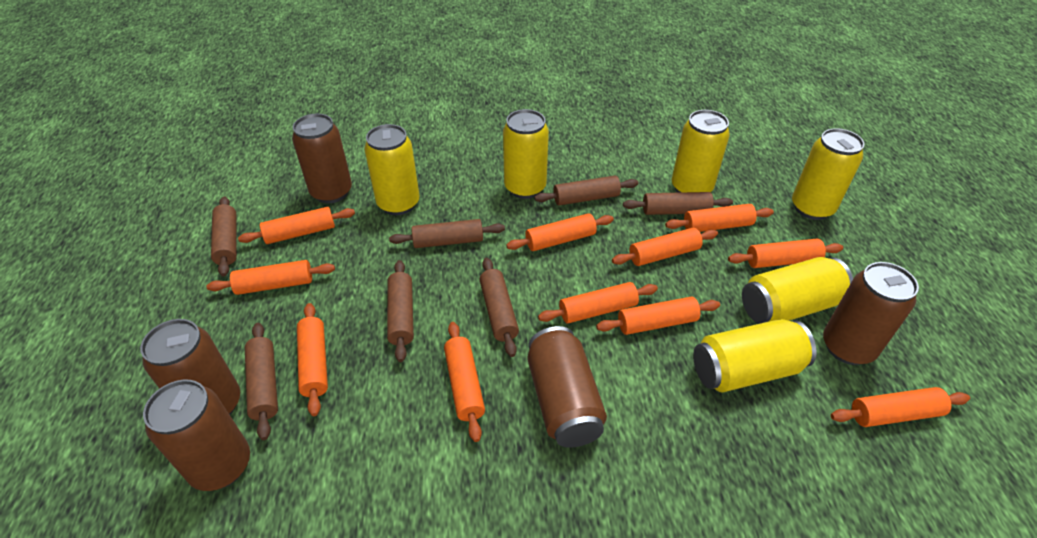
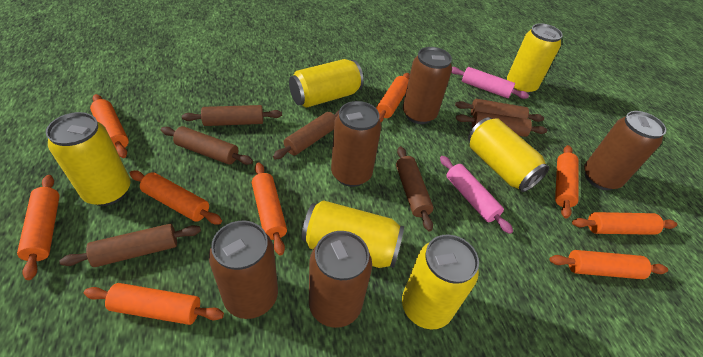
orange rolling pin: 11 -> 9
pink rolling pin: 0 -> 2

